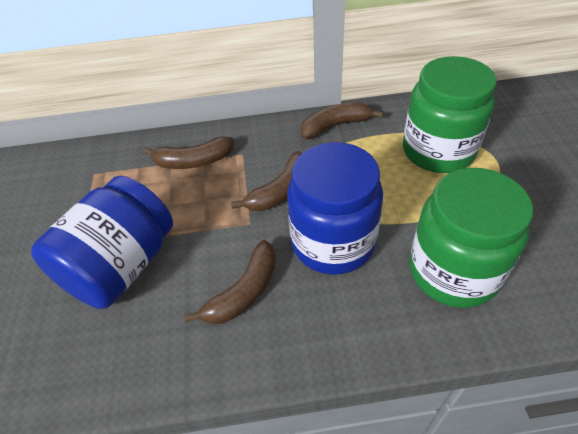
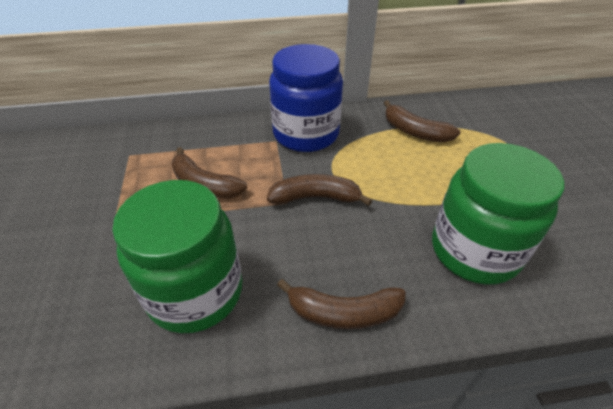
blue jar: 2 -> 1

